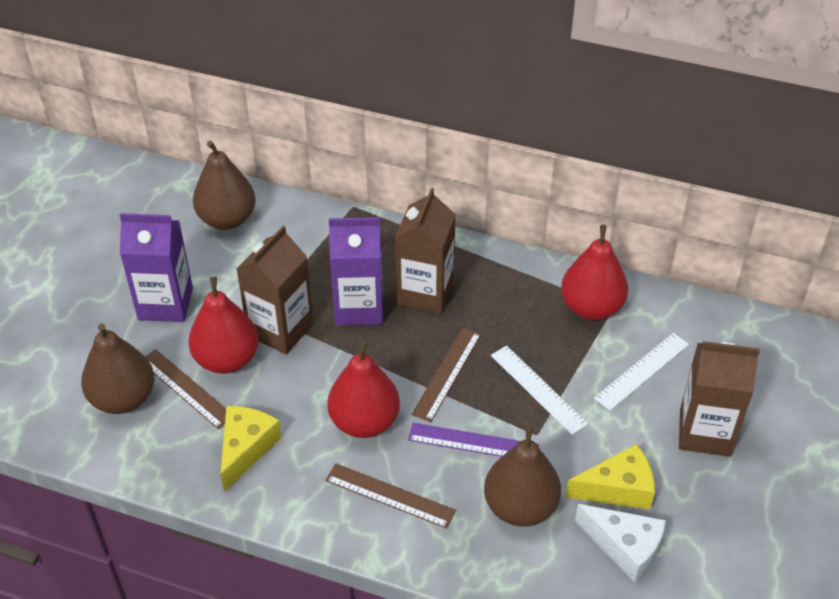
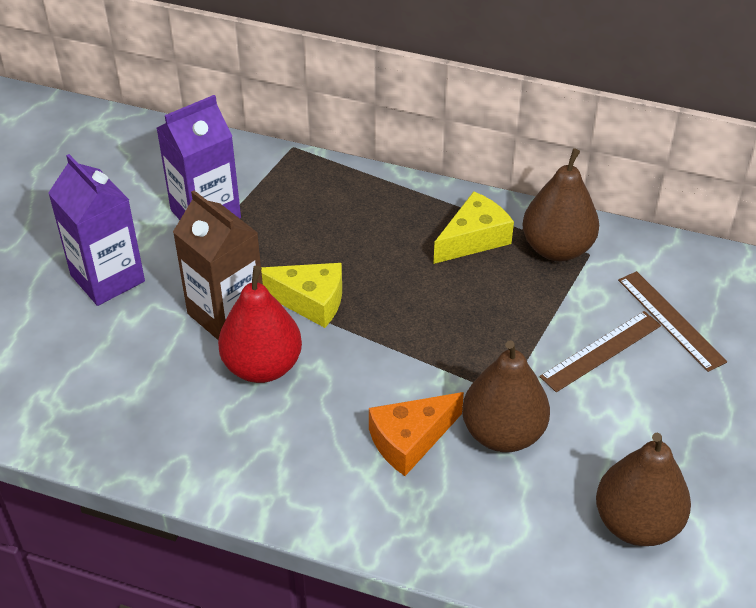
brown carton: 3 -> 1
brown ruler: 3 -> 2
orange cheese: 0 -> 1
purple ruler: 1 -> 0
red pear: 3 -> 1
white cheese: 1 -> 0
white ruler: 2 -> 0

